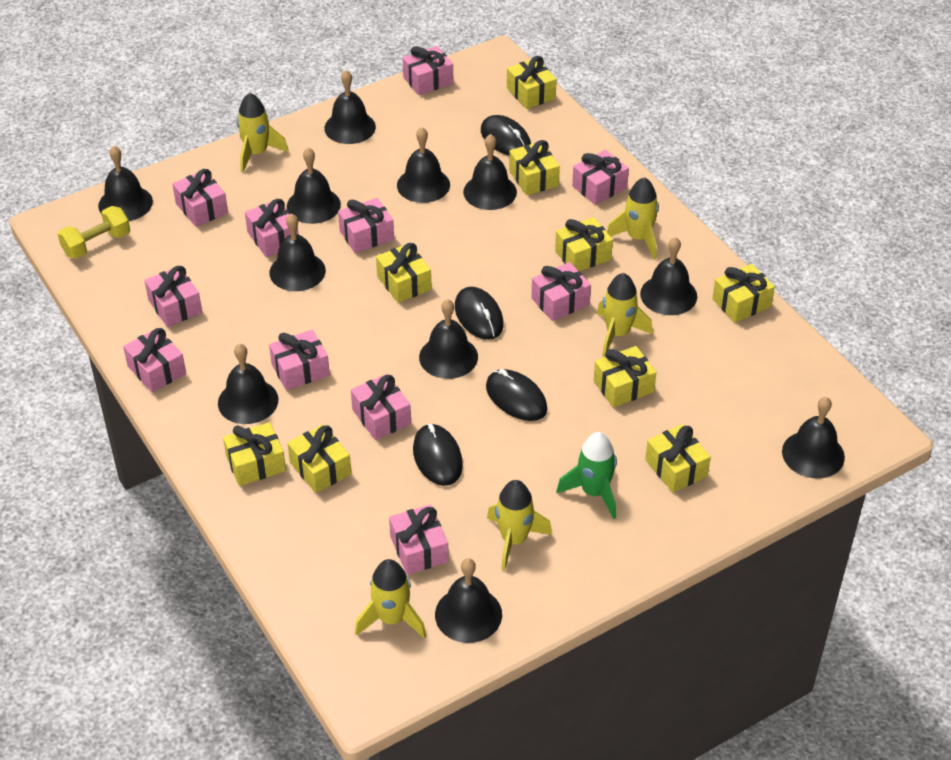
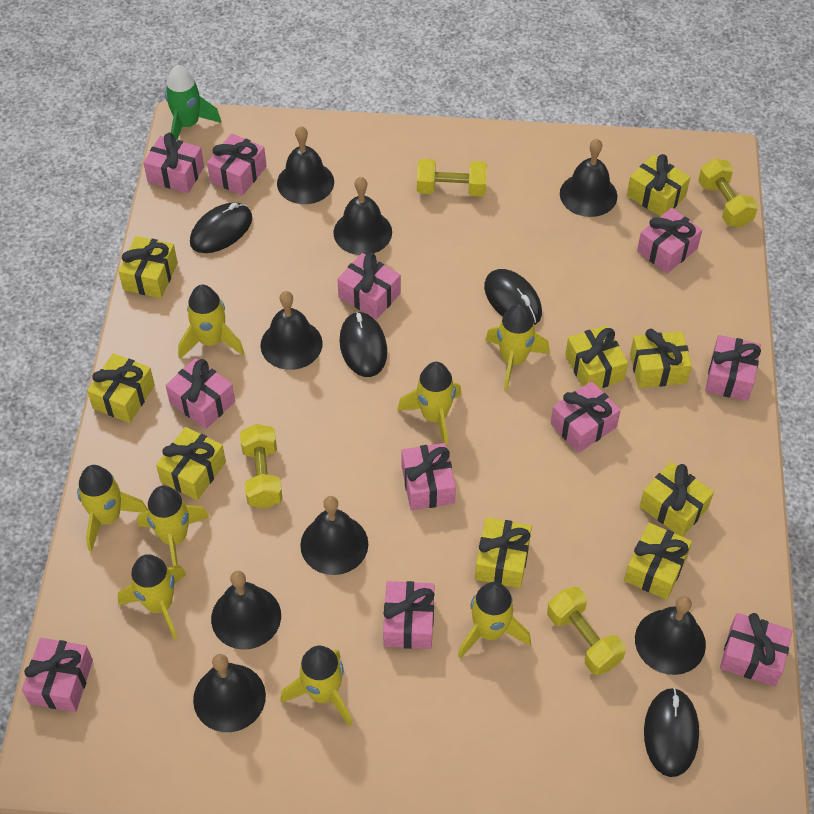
black bell: 11 -> 8
yellow dumbbell: 1 -> 4
yellow rocket: 5 -> 8

